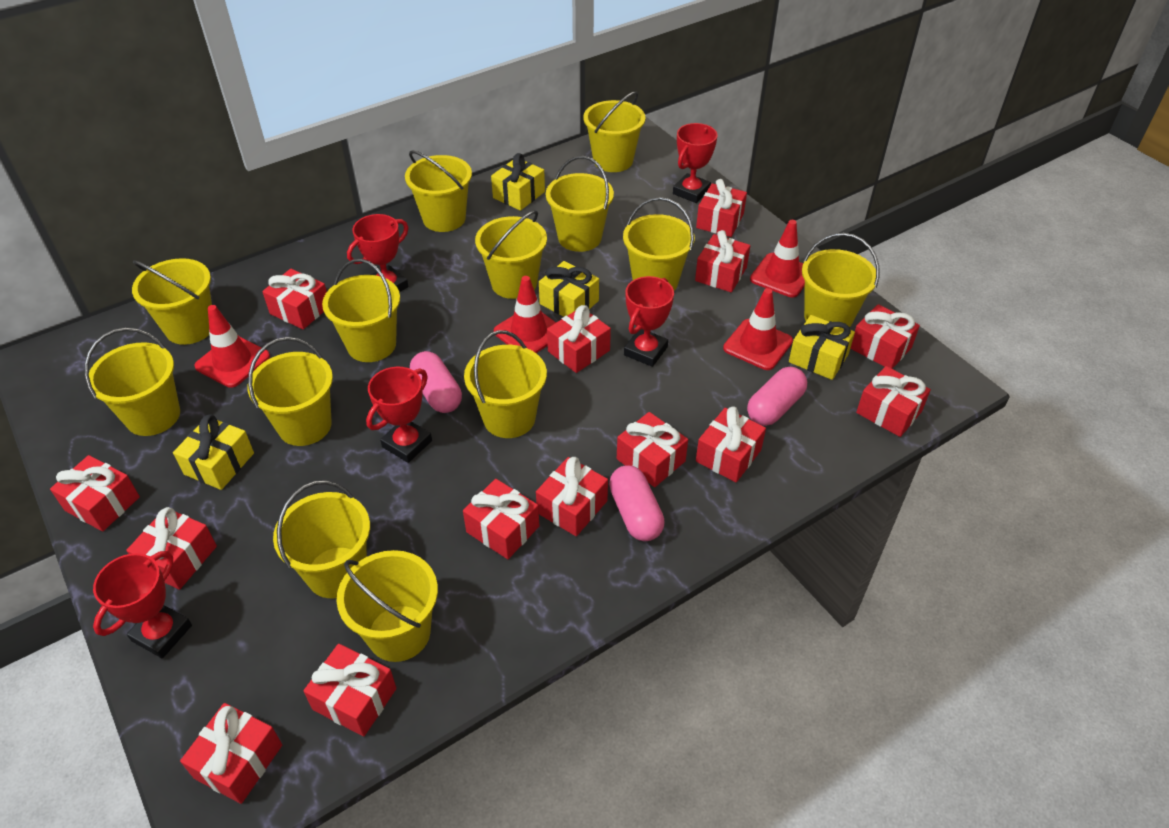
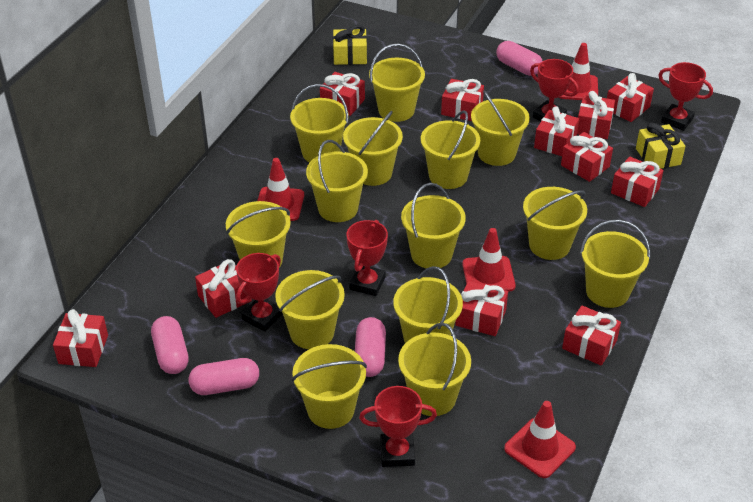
pink capsule: 3 -> 4
red gift: 14 -> 11
yellow bucket: 13 -> 14
yellow gift: 4 -> 2

